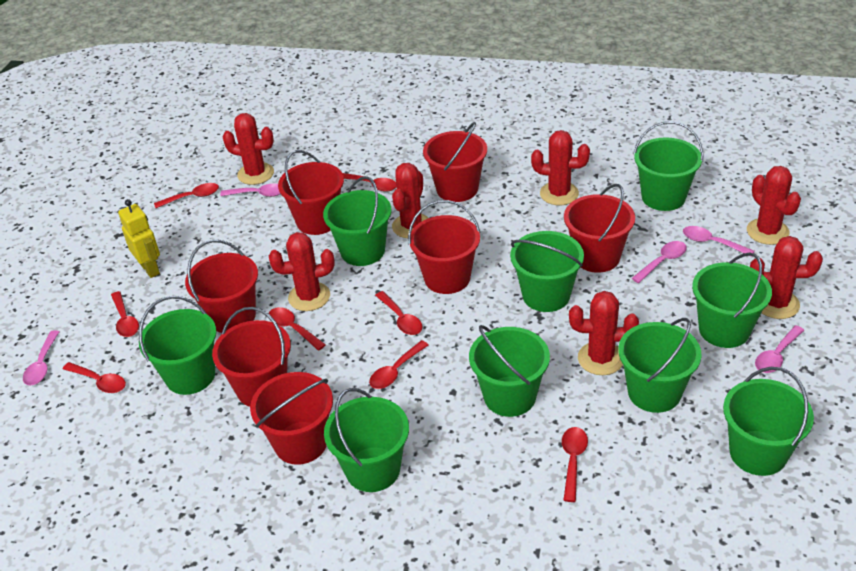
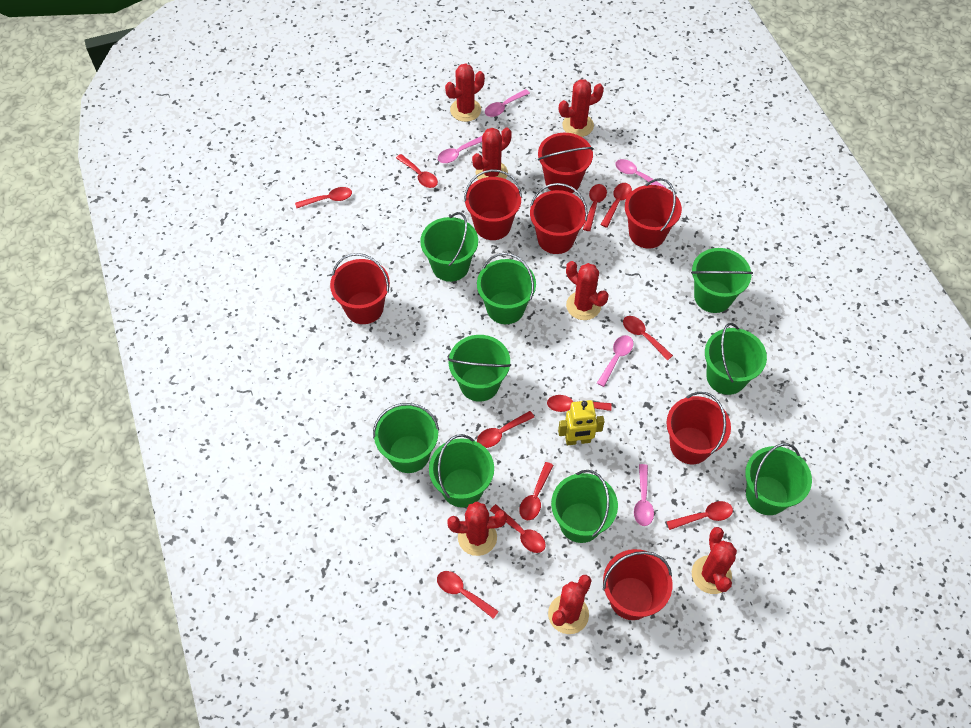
red spoon: 8 -> 11

